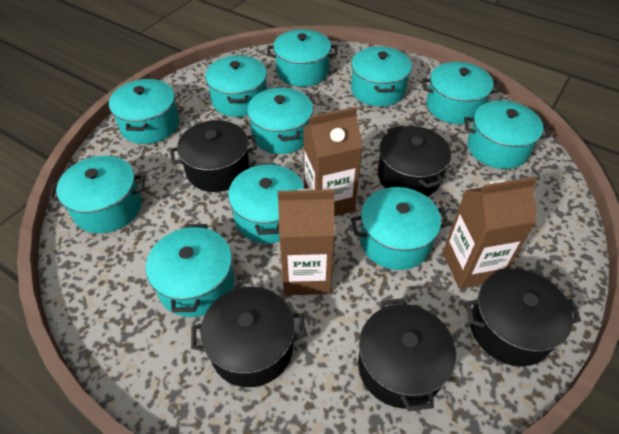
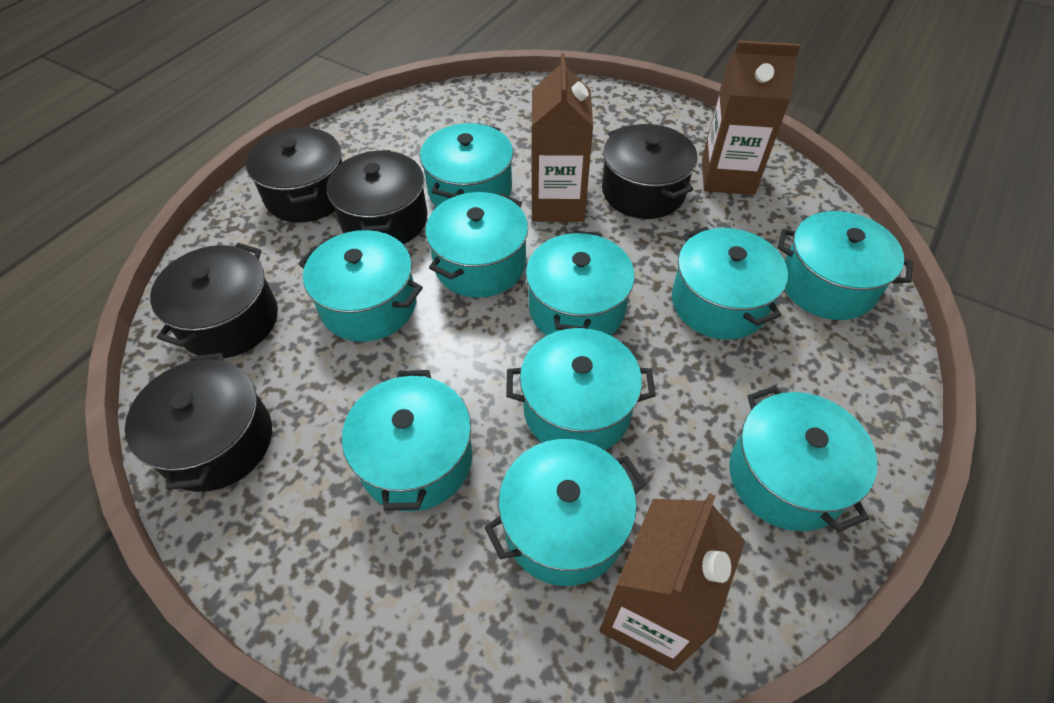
turquoise pot: 11 -> 10

